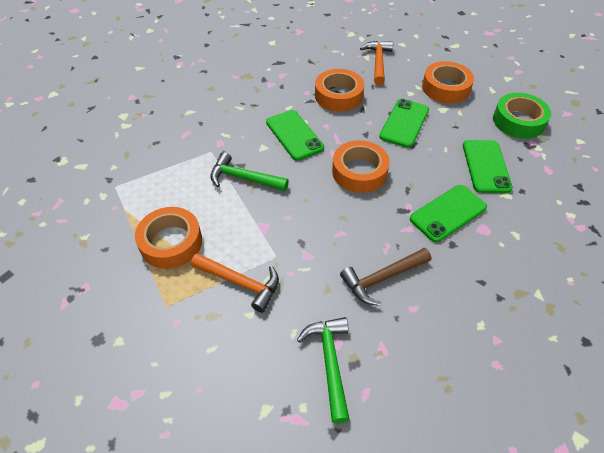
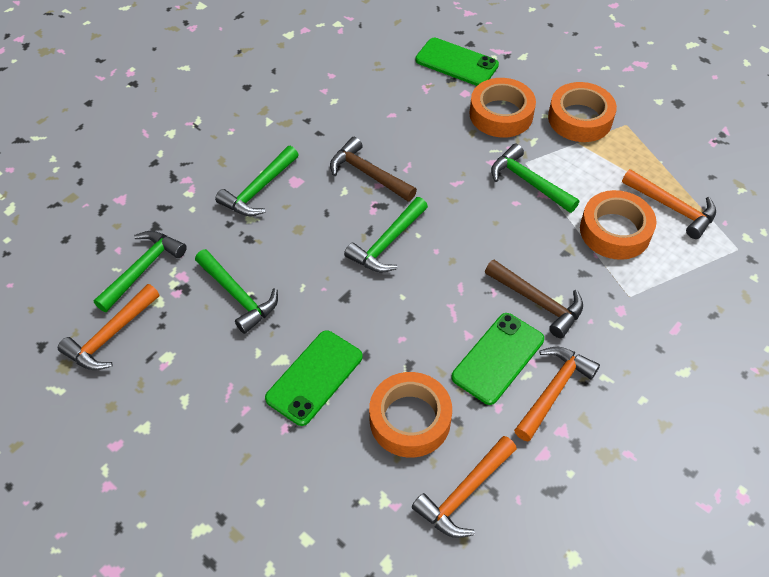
brown hammer: 1 -> 2
green hammer: 2 -> 5
green phone: 4 -> 3
green tape: 1 -> 0
orange hammer: 2 -> 4

